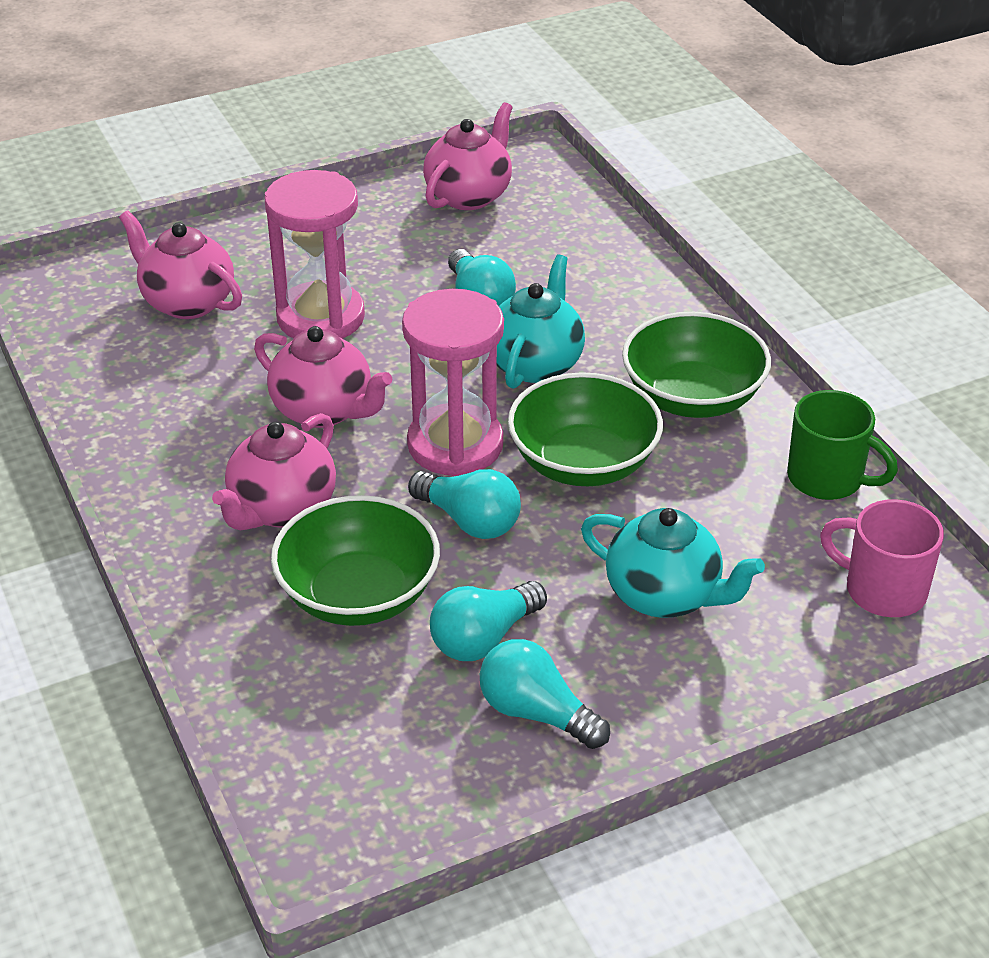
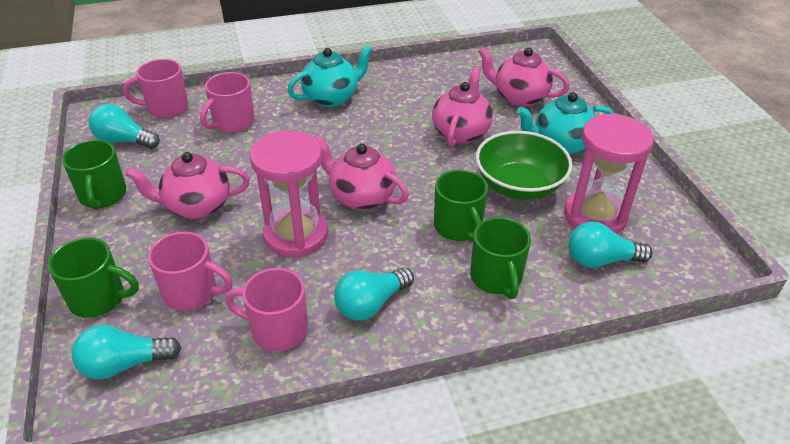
green bowl: 3 -> 1
green mug: 1 -> 4
pink mug: 1 -> 4

